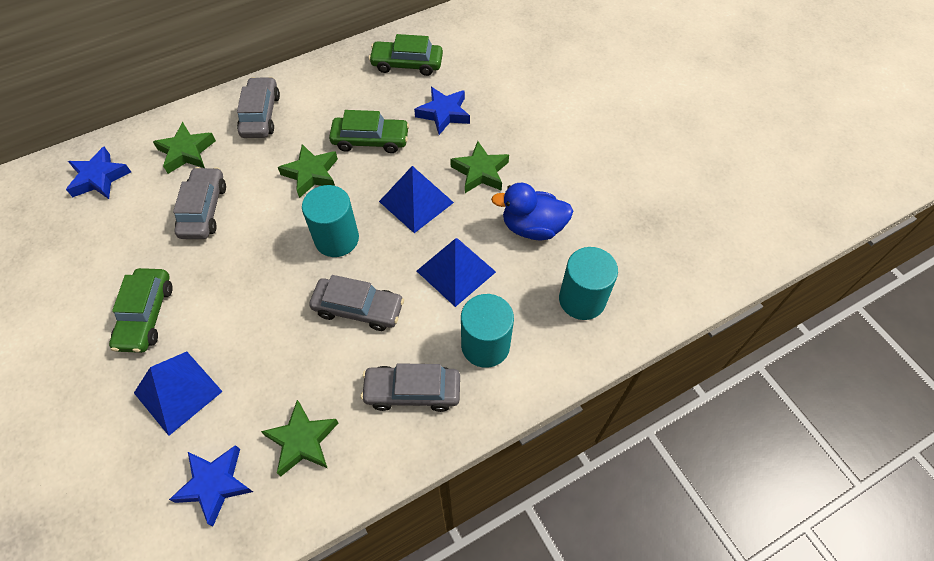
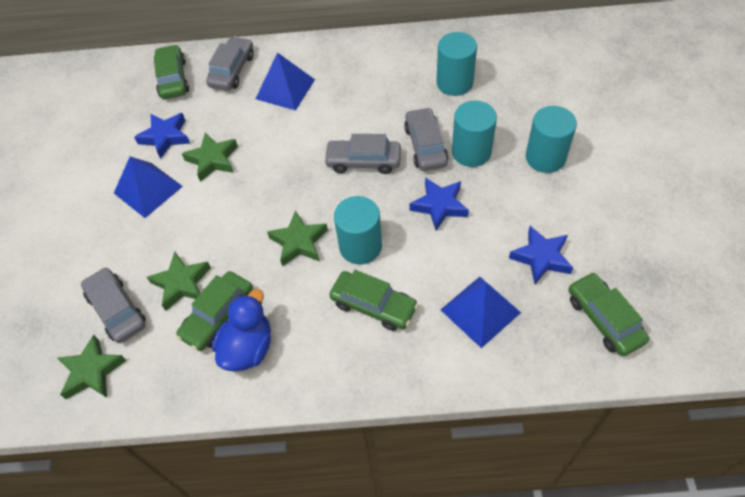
green car: 3 -> 4
turquoise cylinder: 3 -> 4

